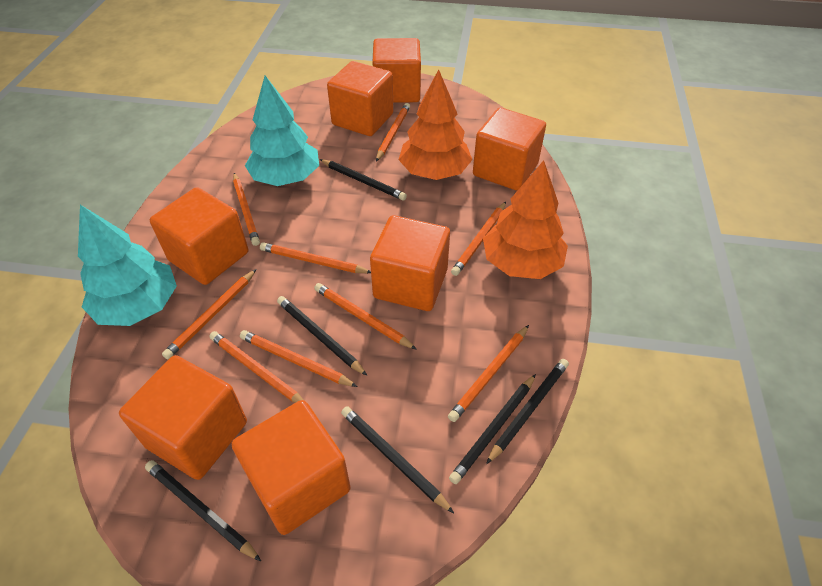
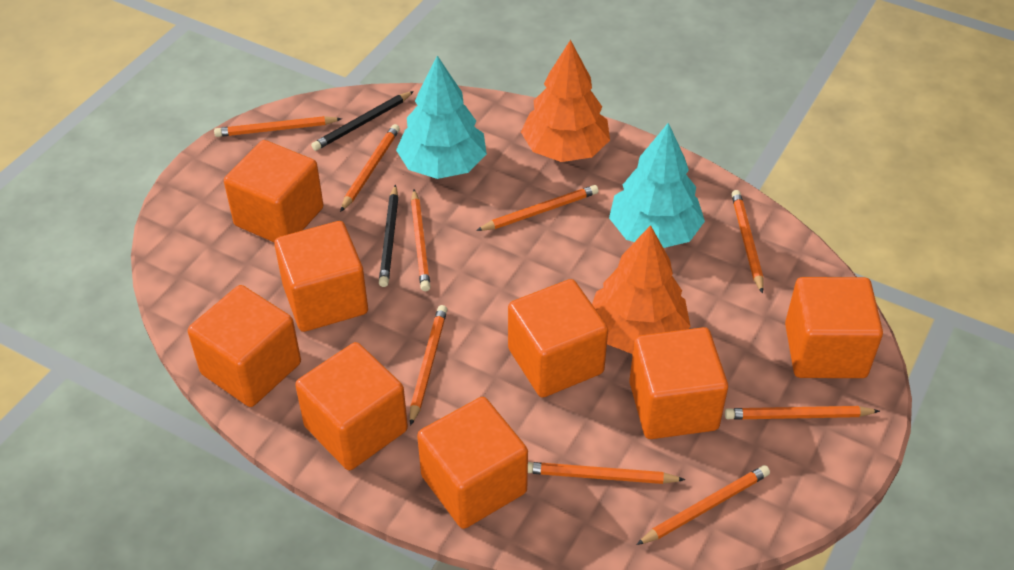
black pencil: 6 -> 2
orange cube: 7 -> 8

